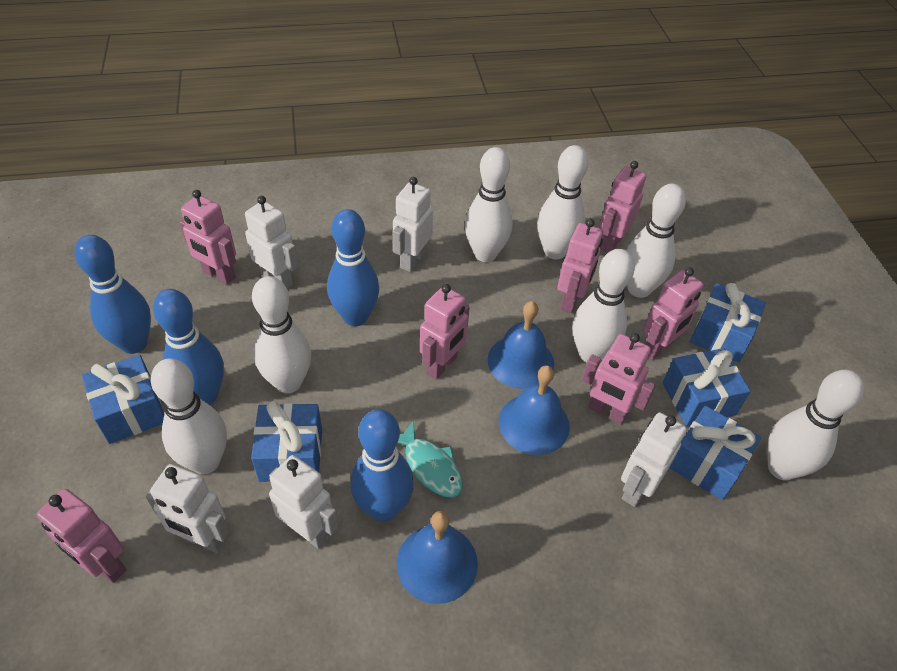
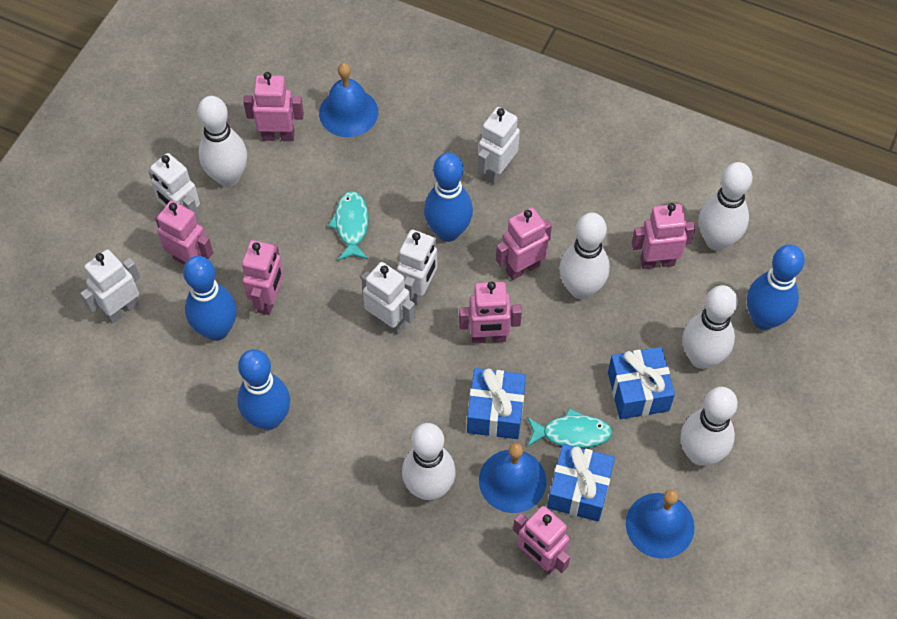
blue gift: 5 -> 3
turquoise fish: 1 -> 2
white bowling pin: 7 -> 6

